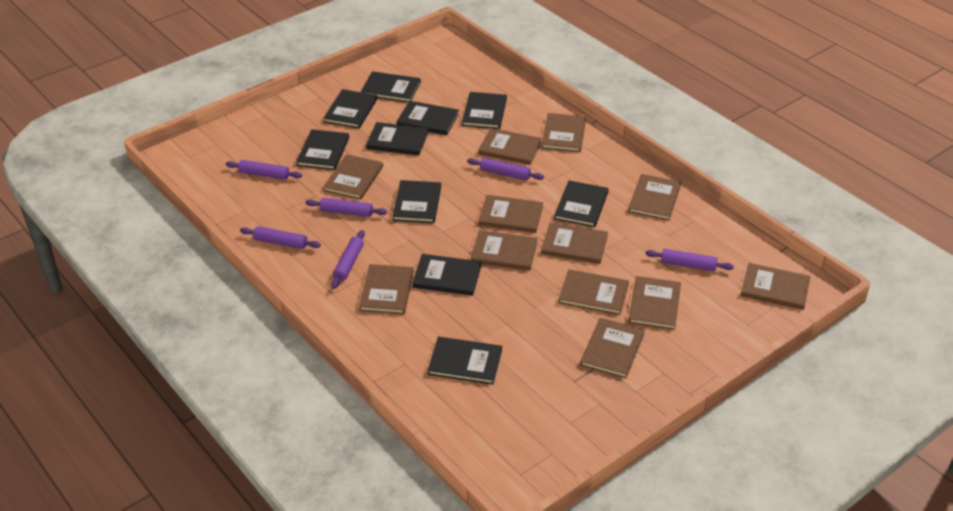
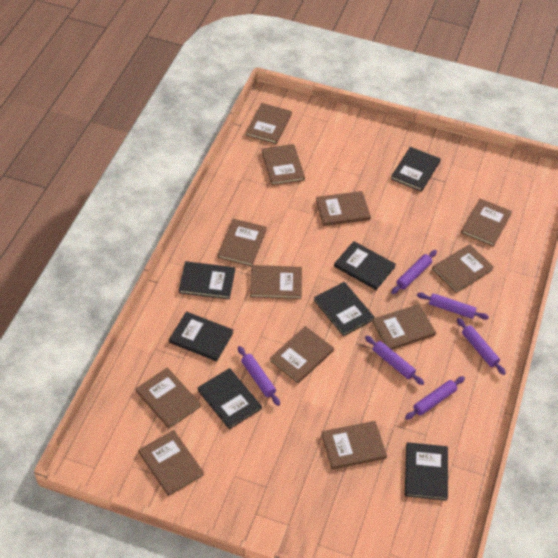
black book: 10 -> 7

